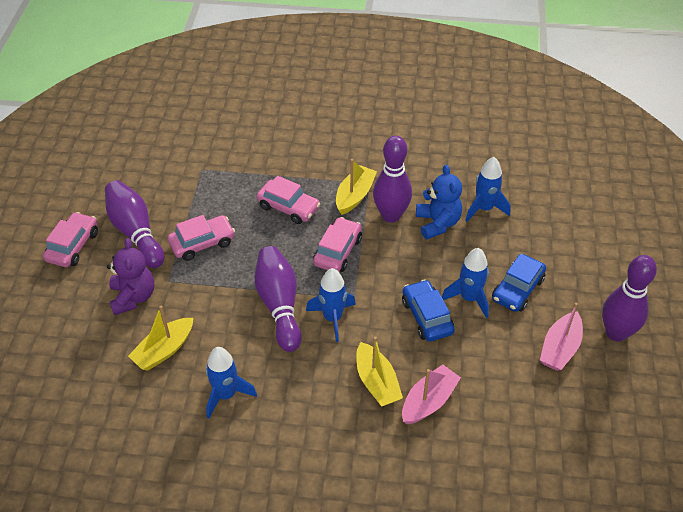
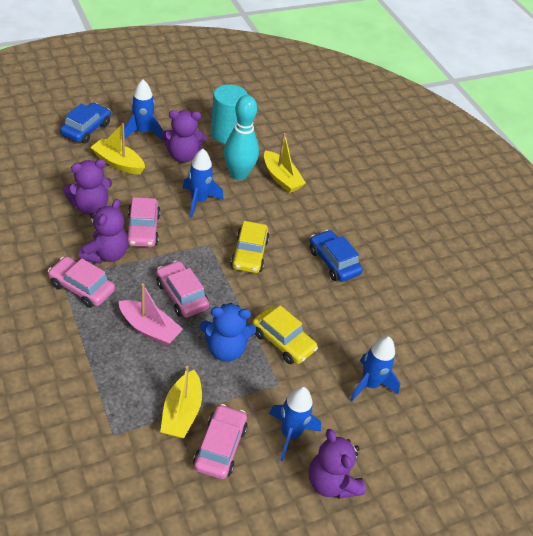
pink boat: 2 -> 1
purple bowling pin: 4 -> 0
purple teddy bear: 1 -> 4
turquoise bowling pin: 0 -> 1
turquoise cylinder: 0 -> 1
yellow car: 0 -> 2

